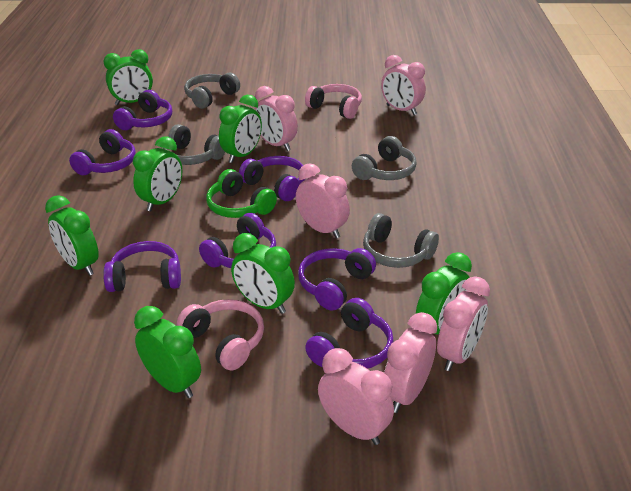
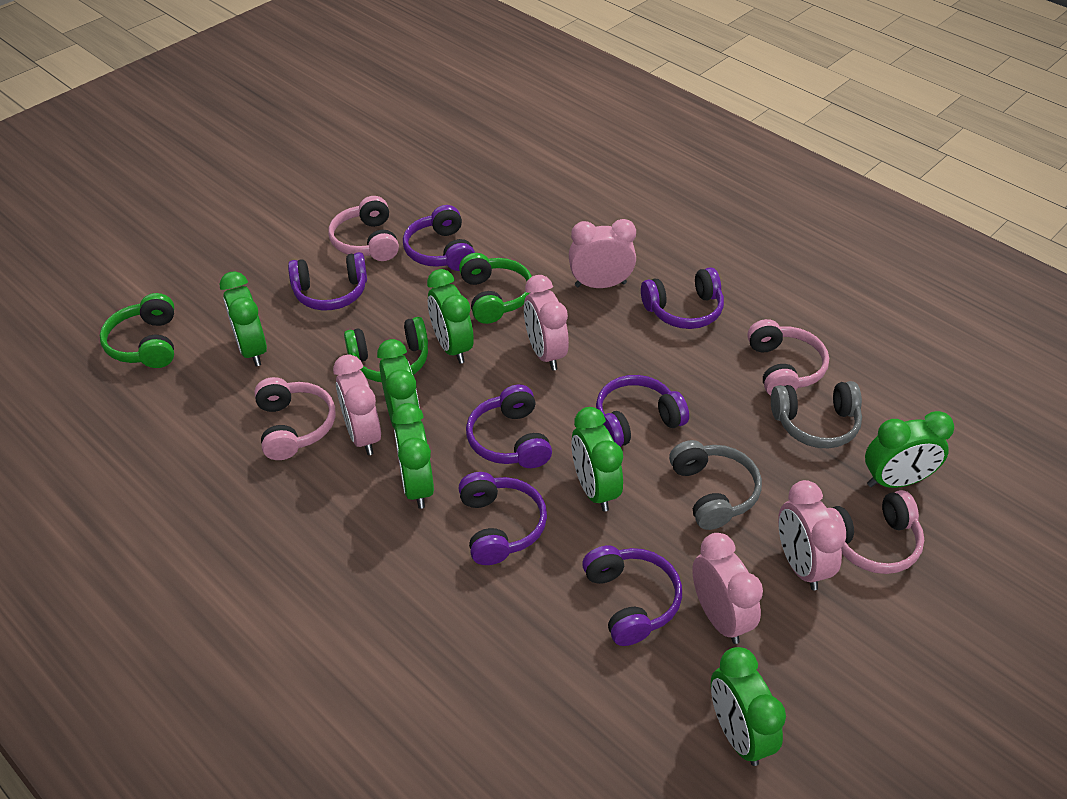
green headphones: 1 -> 3
grey headphones: 4 -> 2
pink clock: 6 -> 5
pink headphones: 2 -> 4

